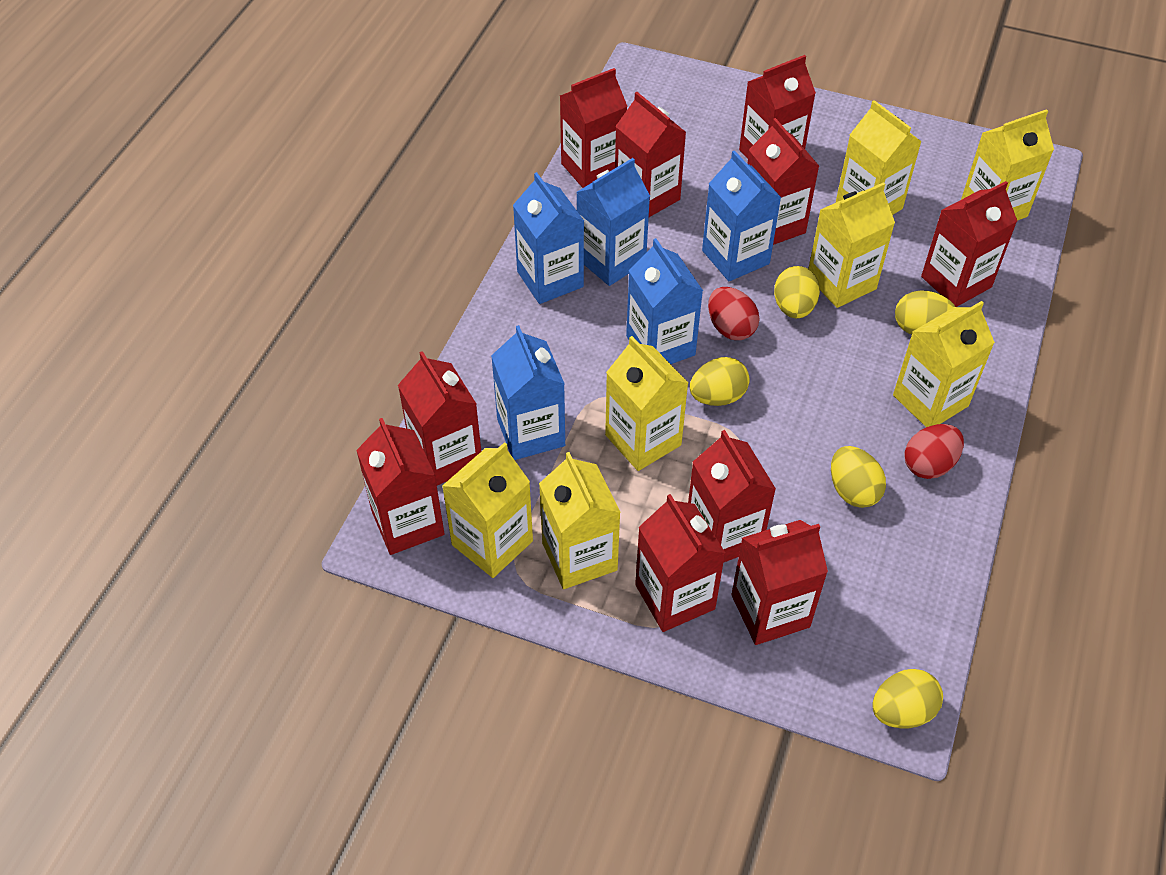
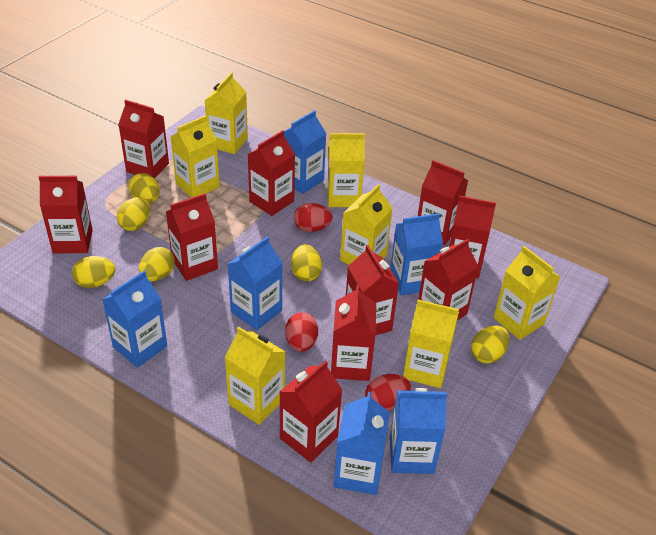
blue carton: 5 -> 6
red egg: 2 -> 3
yellow egg: 5 -> 6

